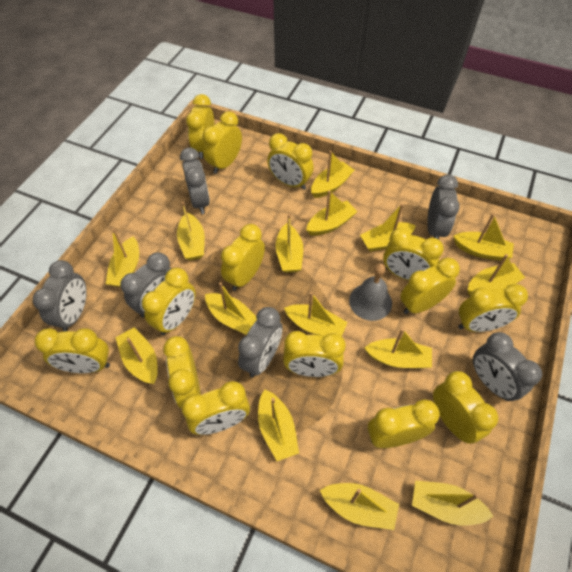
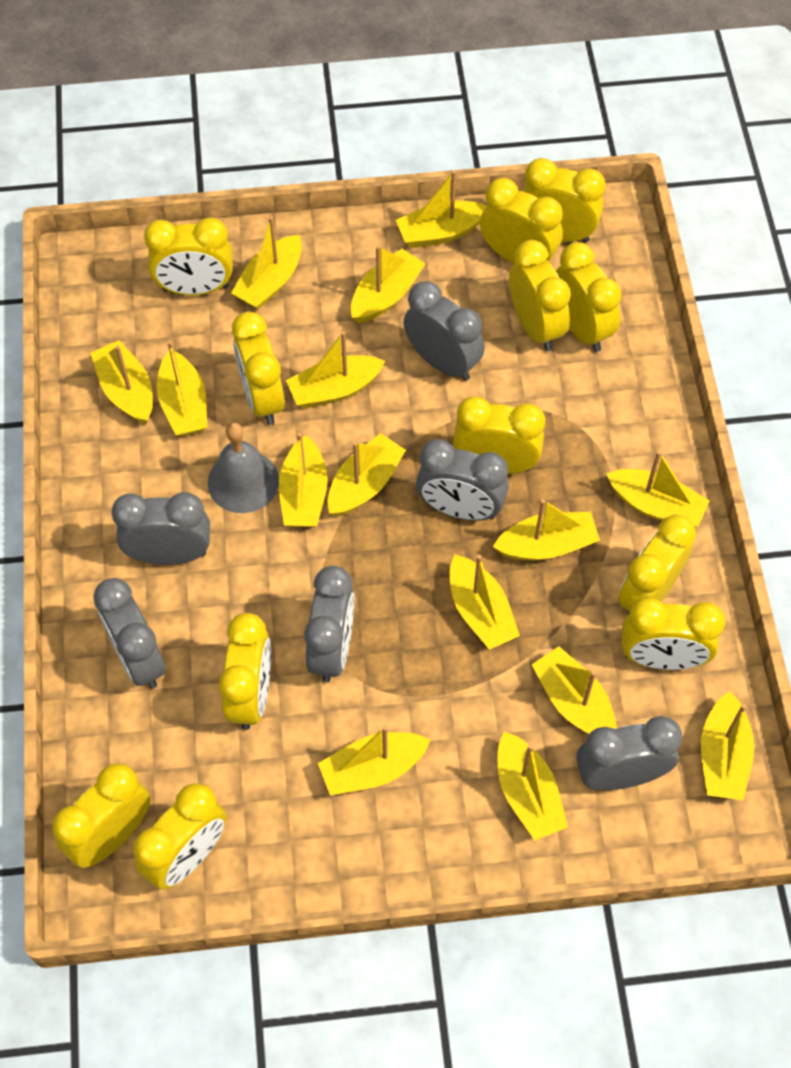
yellow clock: 14 -> 12

